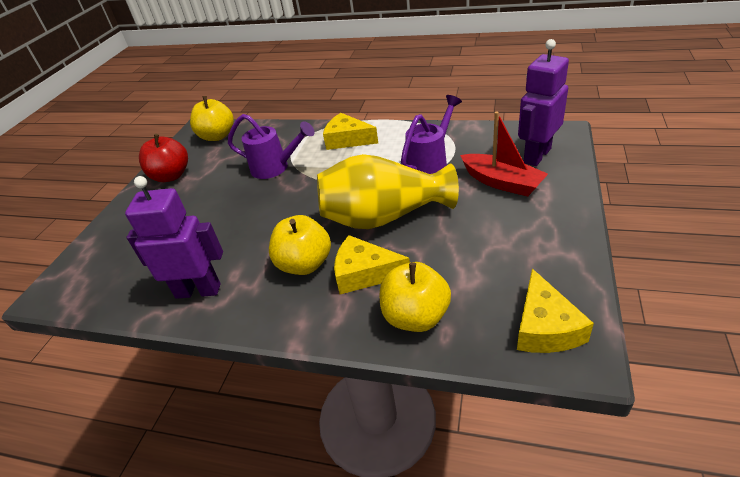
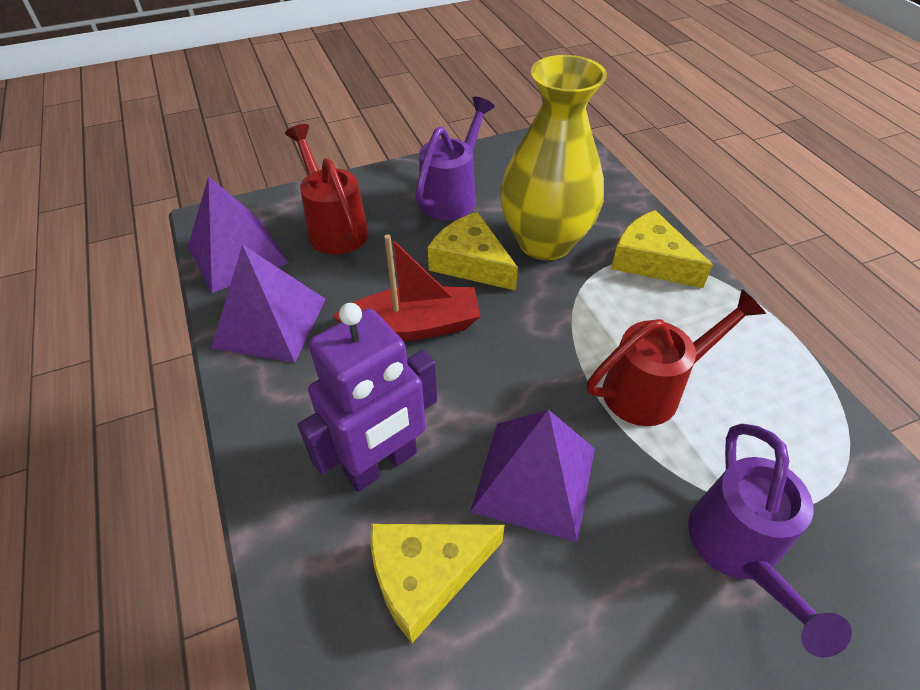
purple pyramid: 0 -> 3
purple robot: 2 -> 1
red apple: 1 -> 0
red watering can: 0 -> 2
yellow apple: 3 -> 0

